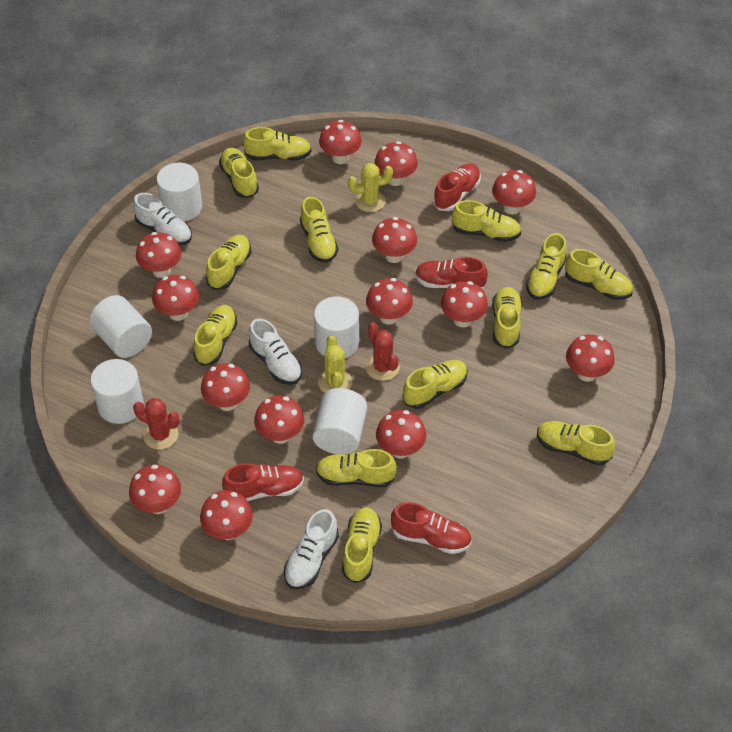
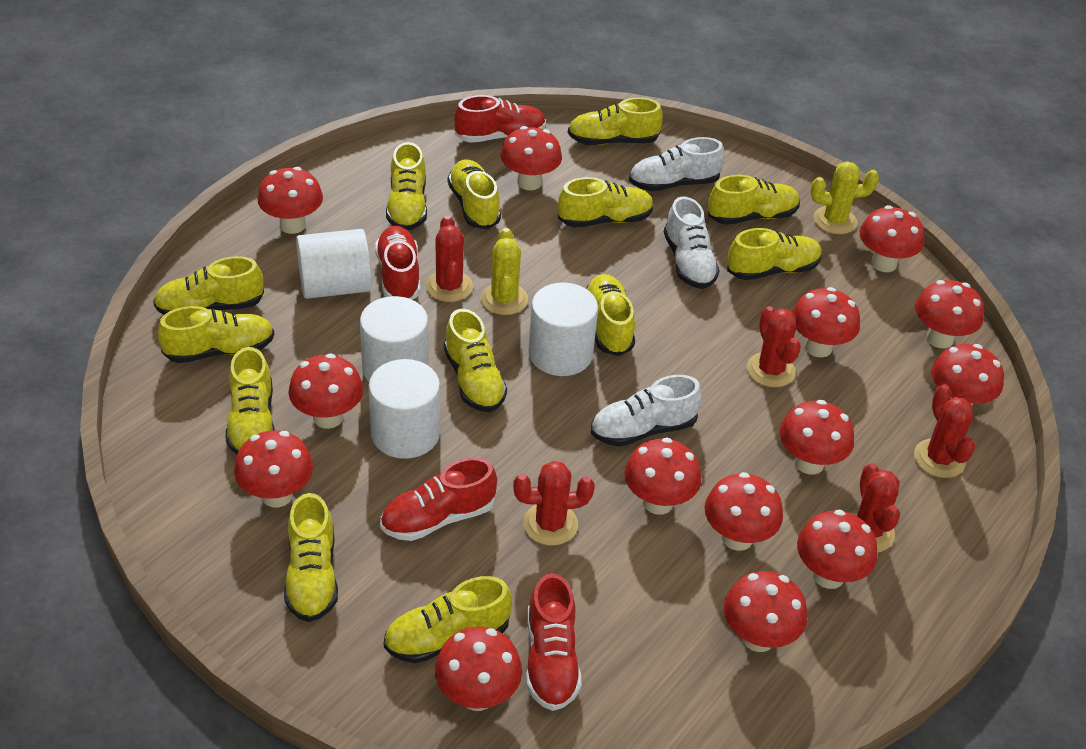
red cactus: 2 -> 5
white cylinder: 5 -> 4

